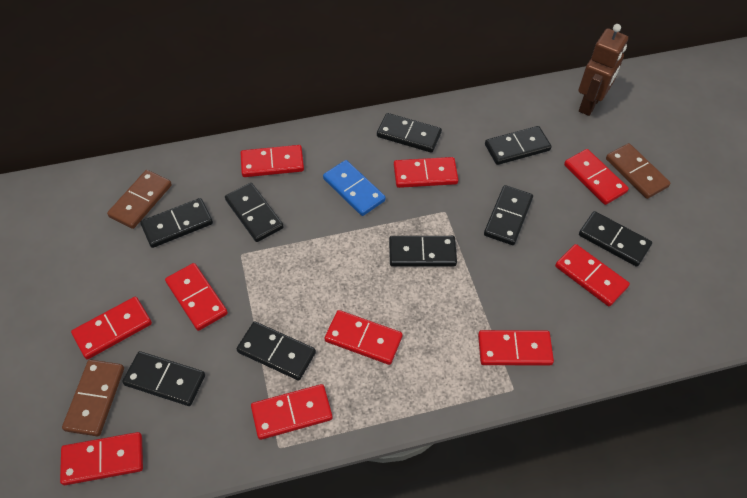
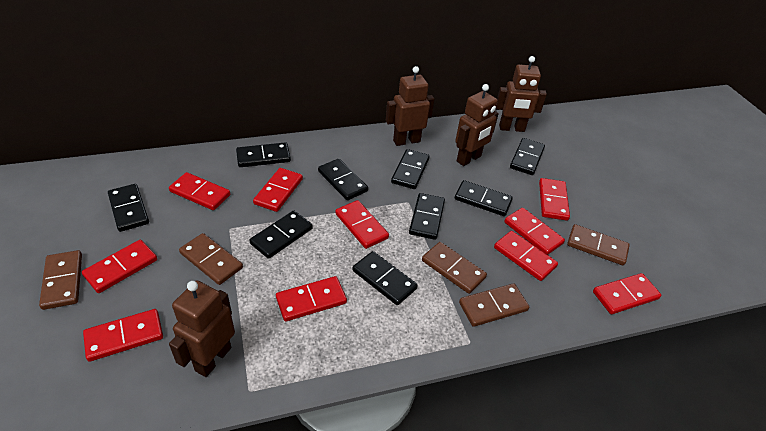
blue domino: 1 -> 0
brown domino: 3 -> 5
brown robot: 1 -> 4

